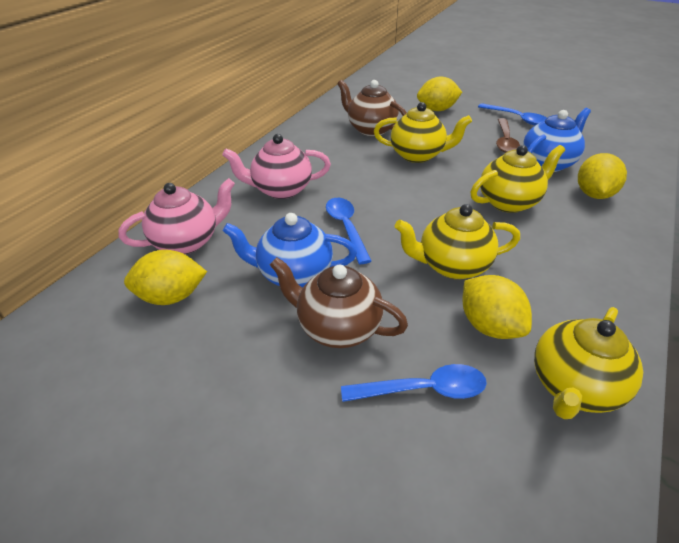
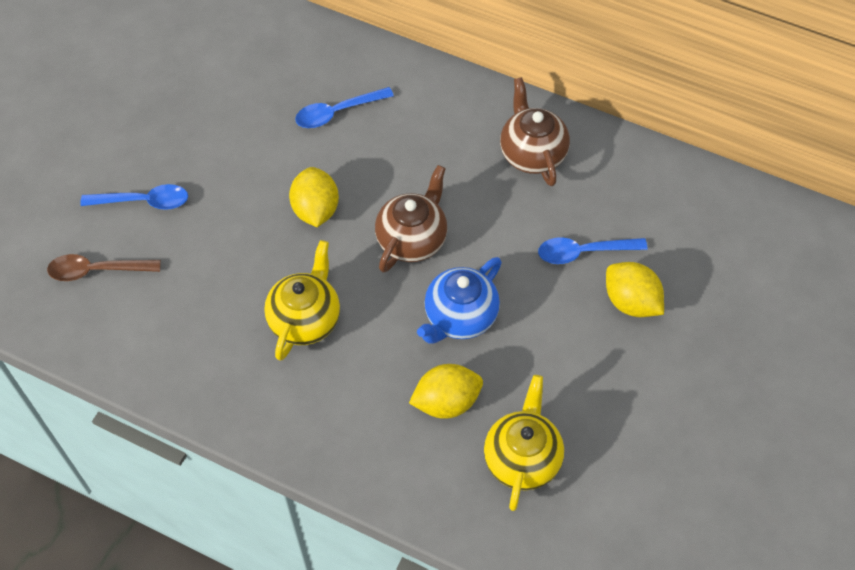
blue teapot: 2 -> 1
pink teapot: 2 -> 0
yellow lemon: 4 -> 3
yellow teapot: 4 -> 2

